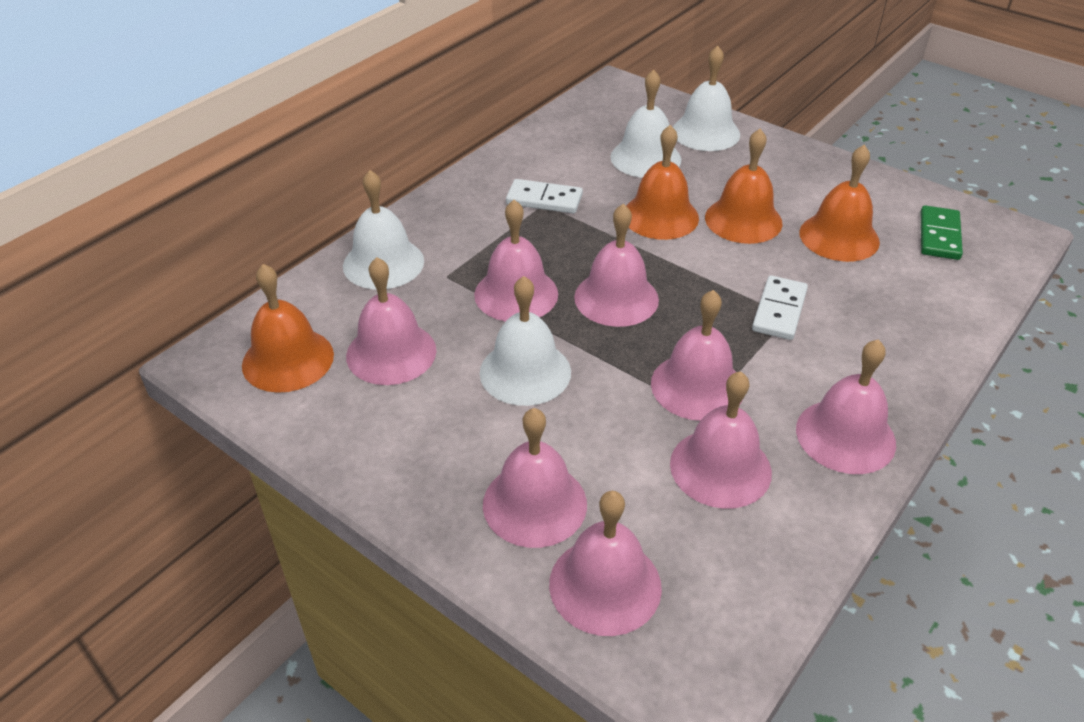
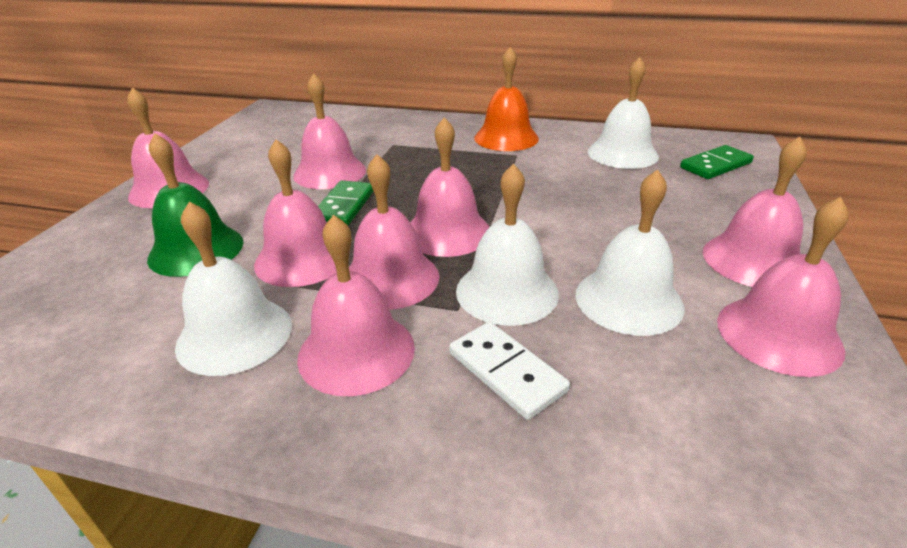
green bell: 0 -> 1
green domino: 1 -> 2
orange bell: 4 -> 1
white domino: 2 -> 1

